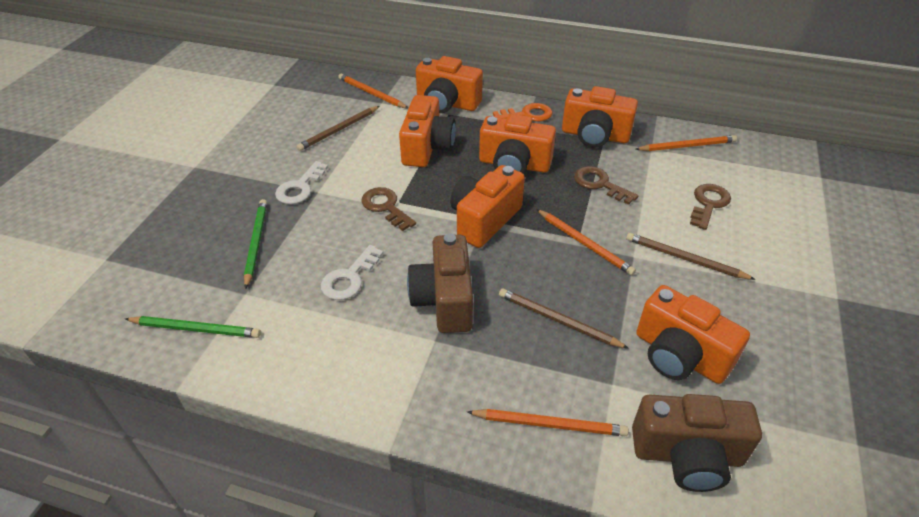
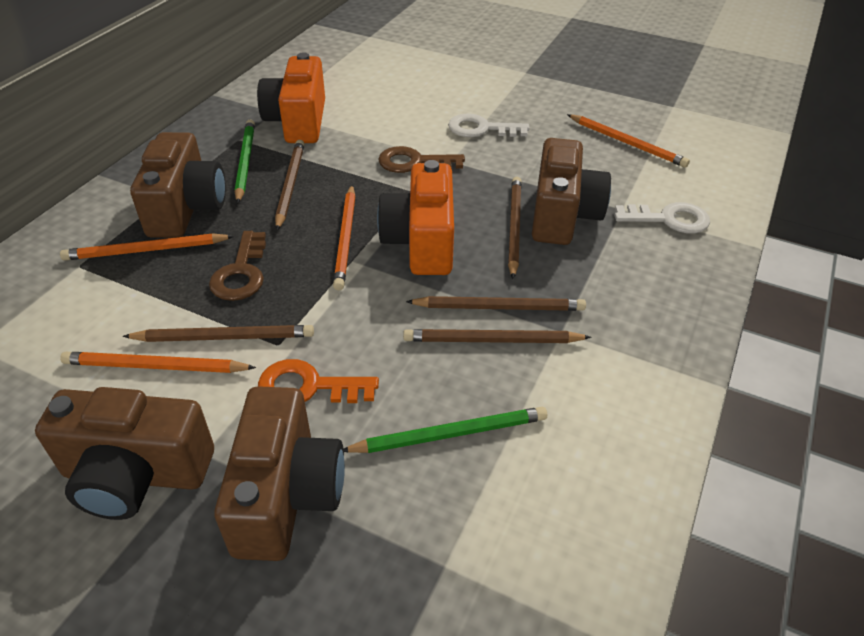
brown camera: 2 -> 4
brown key: 3 -> 2
brown pencil: 3 -> 5
orange camera: 6 -> 2

